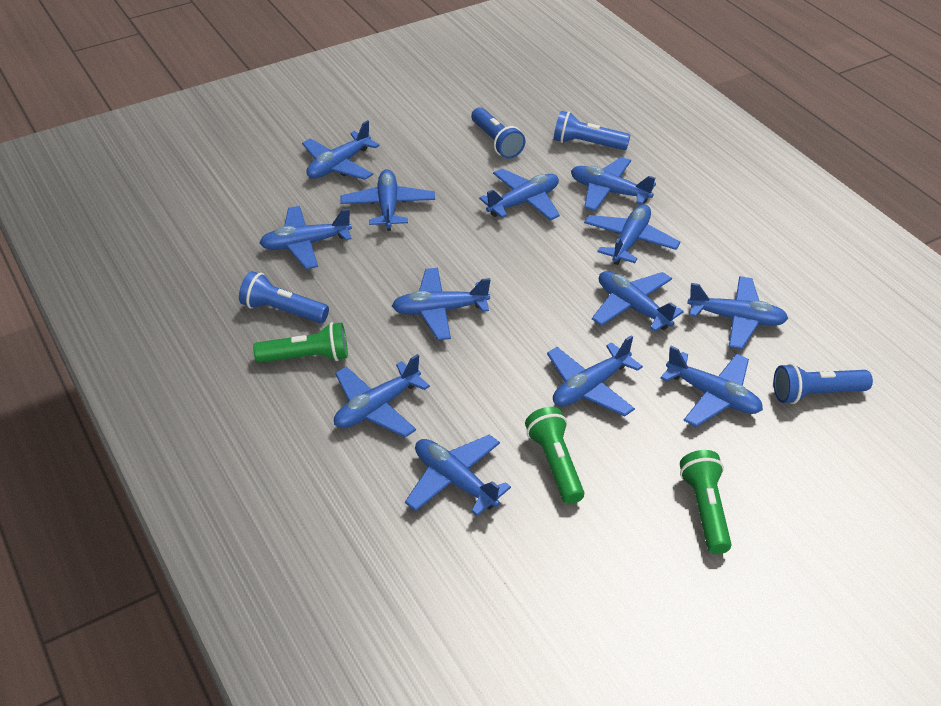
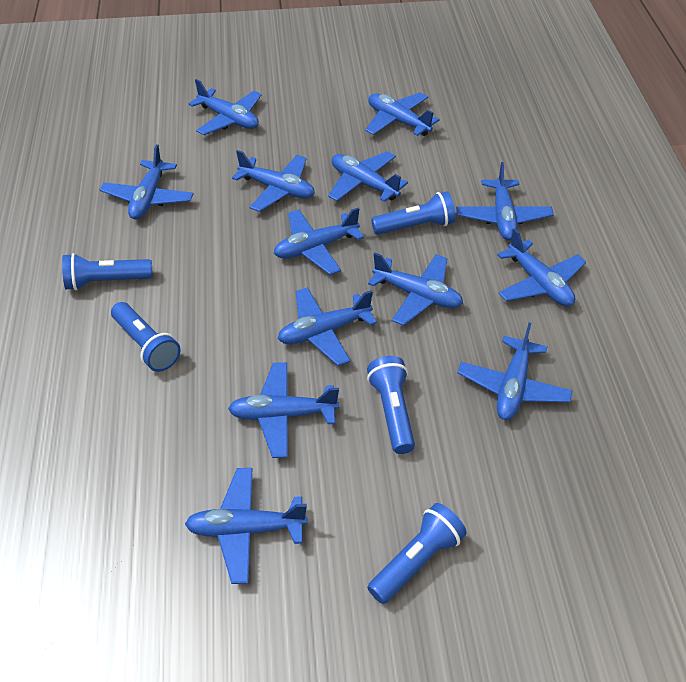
blue flashlight: 4 -> 5
green flashlight: 3 -> 0

